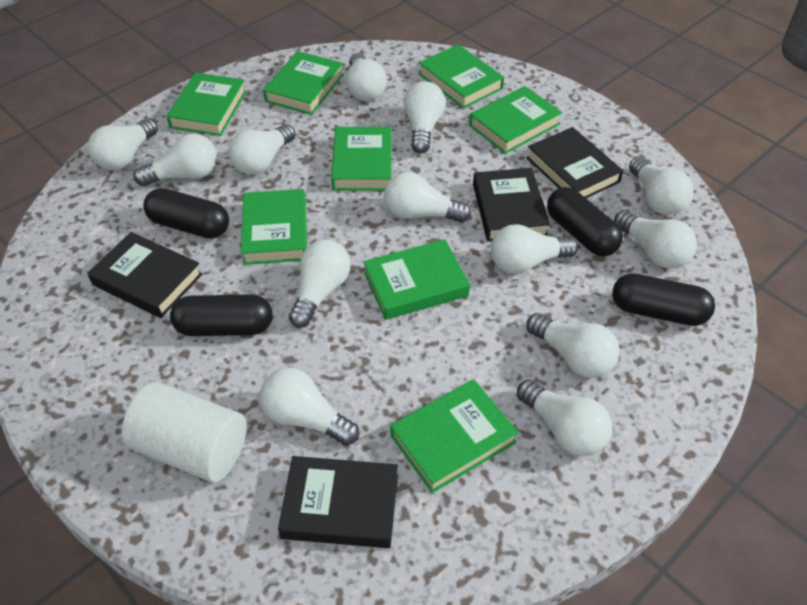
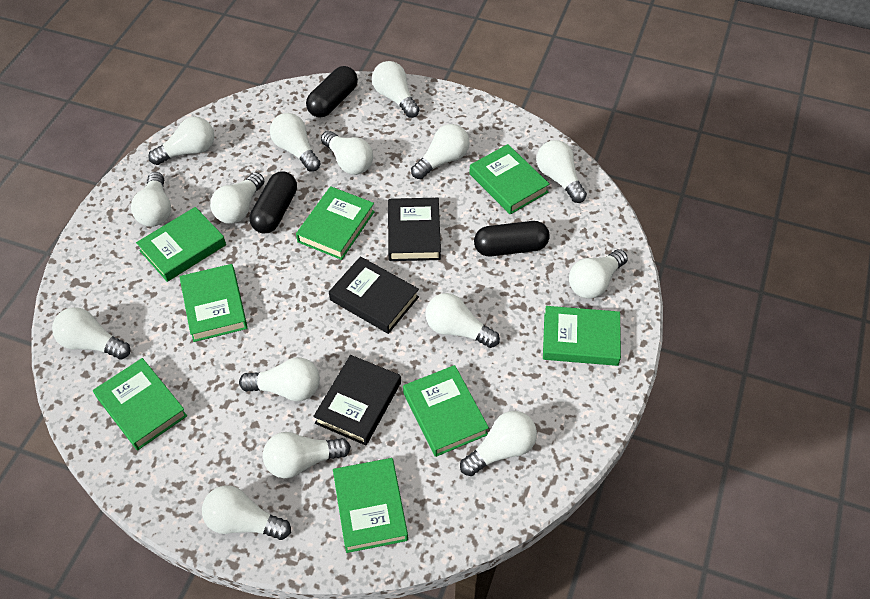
black book: 4 -> 3
black capsule: 4 -> 3
white cylinder: 1 -> 0
white light bulb: 13 -> 15

